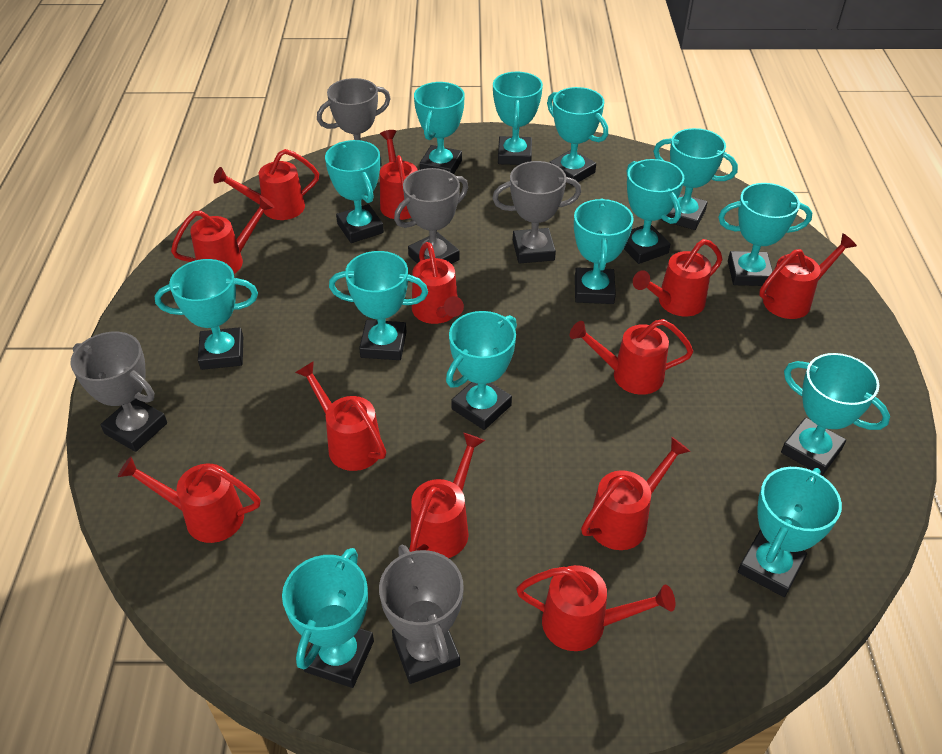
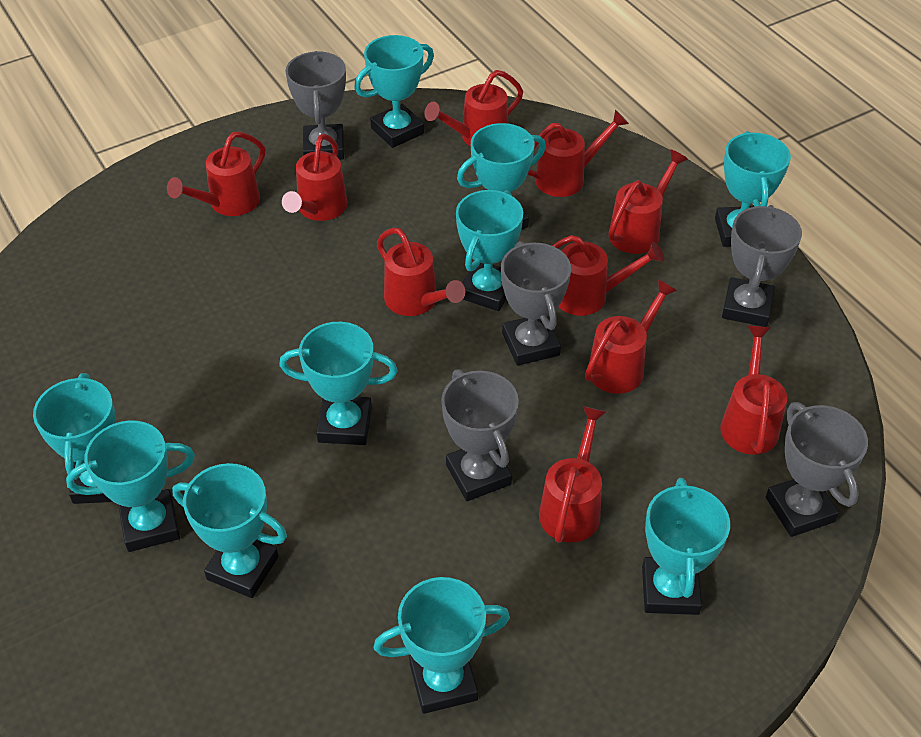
red watering can: 12 -> 10
turquoise trophy: 14 -> 10

